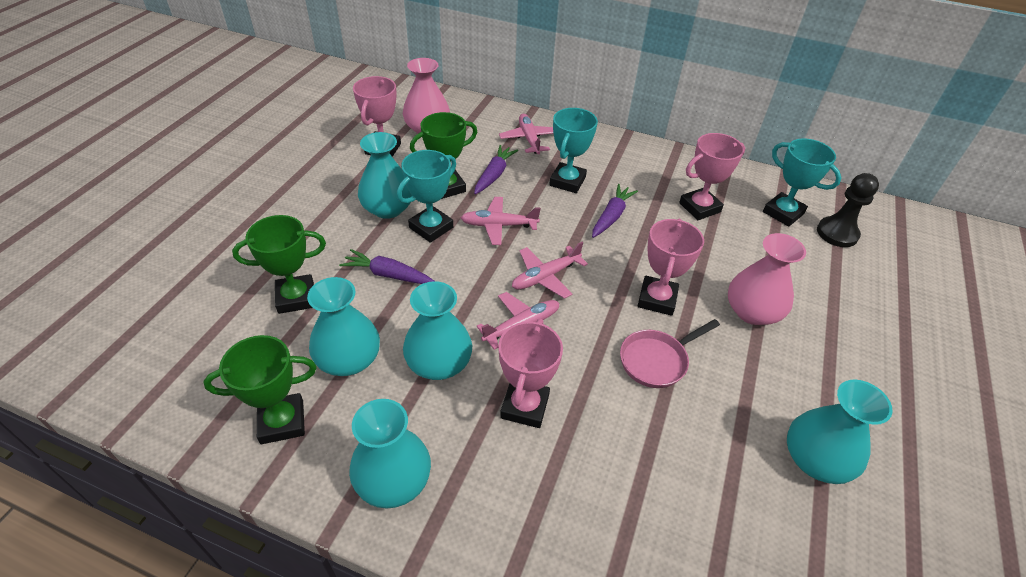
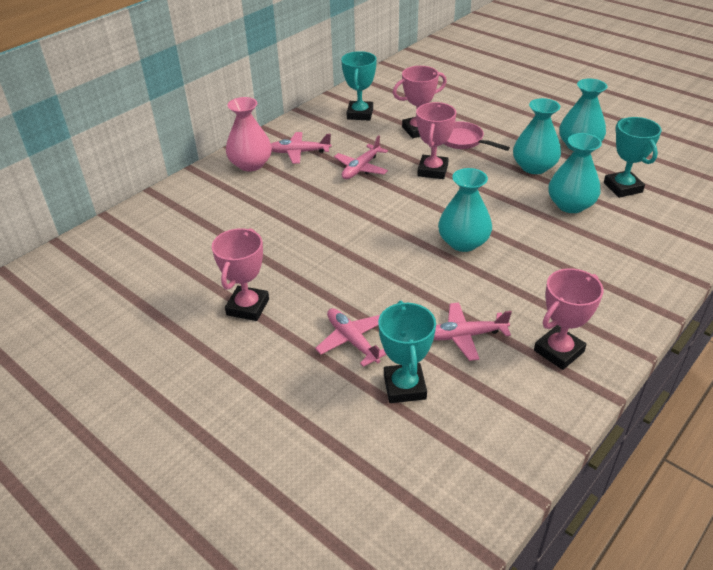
black pawn: 1 -> 0
green trophy: 3 -> 0
pink vase: 2 -> 1
purple carrot: 3 -> 0
turquoise vase: 5 -> 4

